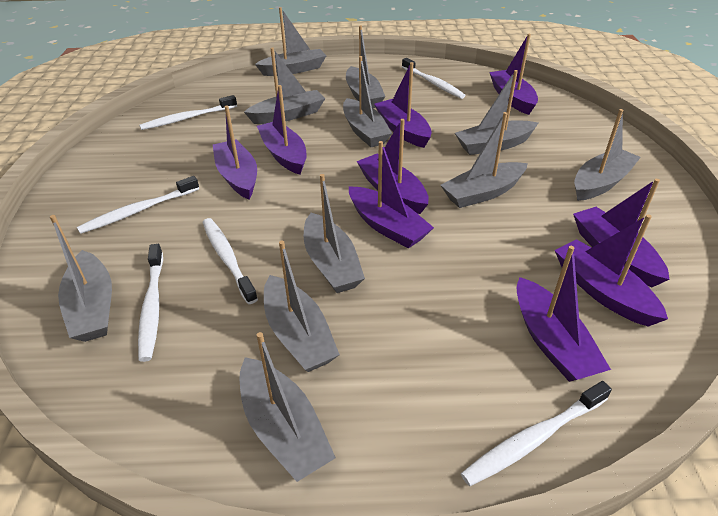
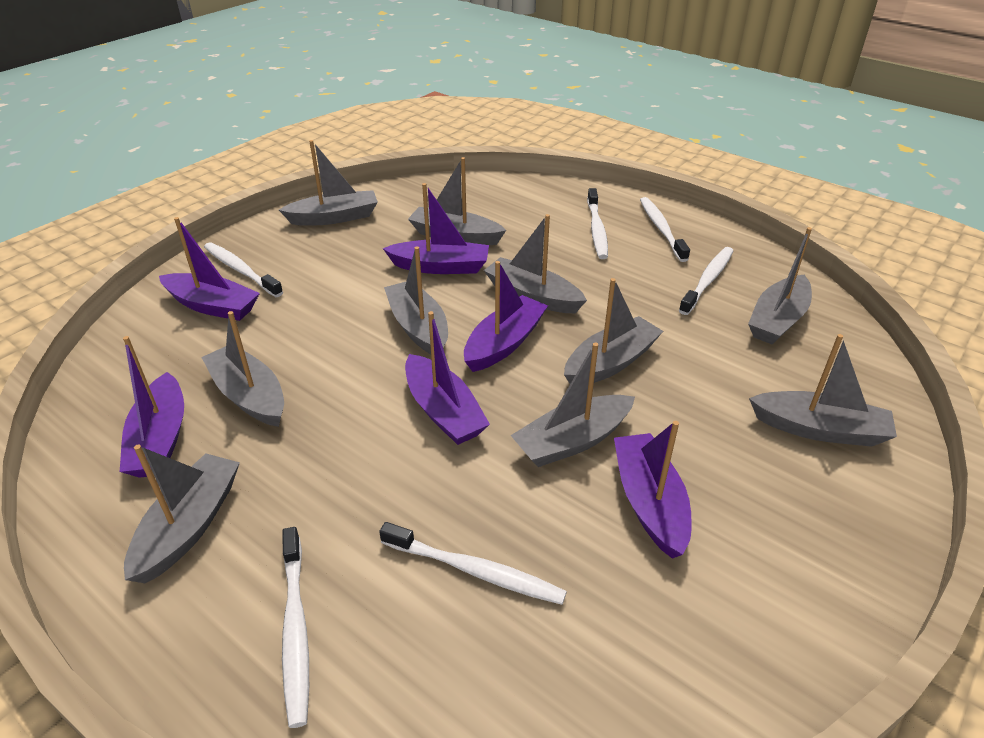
grey boat: 11 -> 10
purple boat: 9 -> 6

